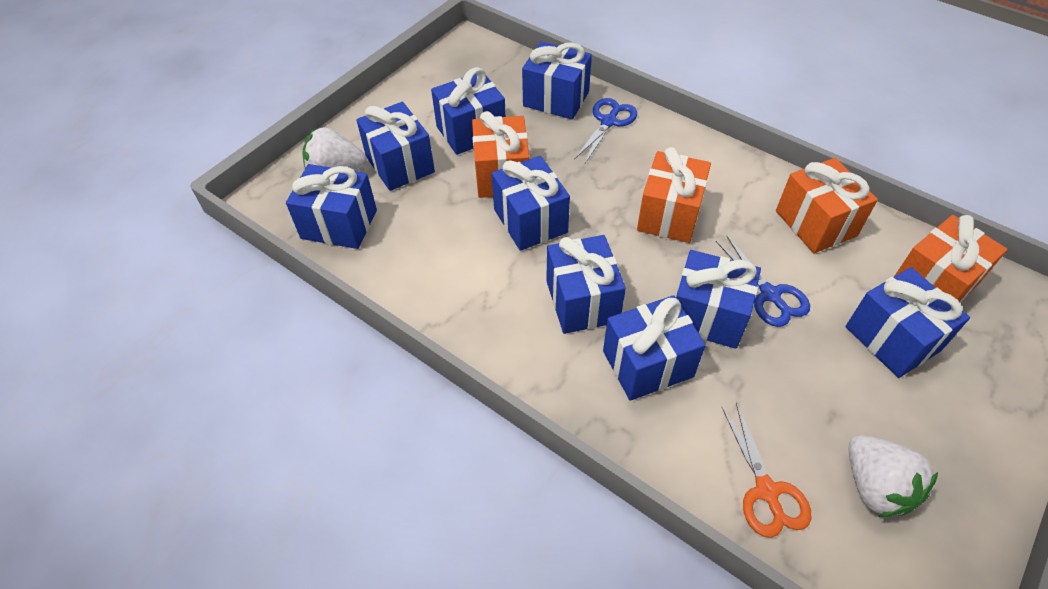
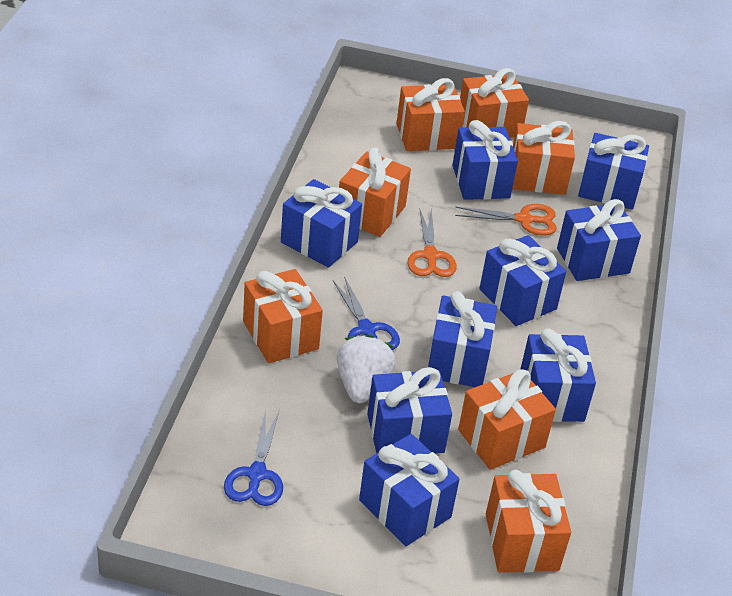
orange gift: 4 -> 7
orange scissors: 1 -> 2
white strawberry: 2 -> 1

